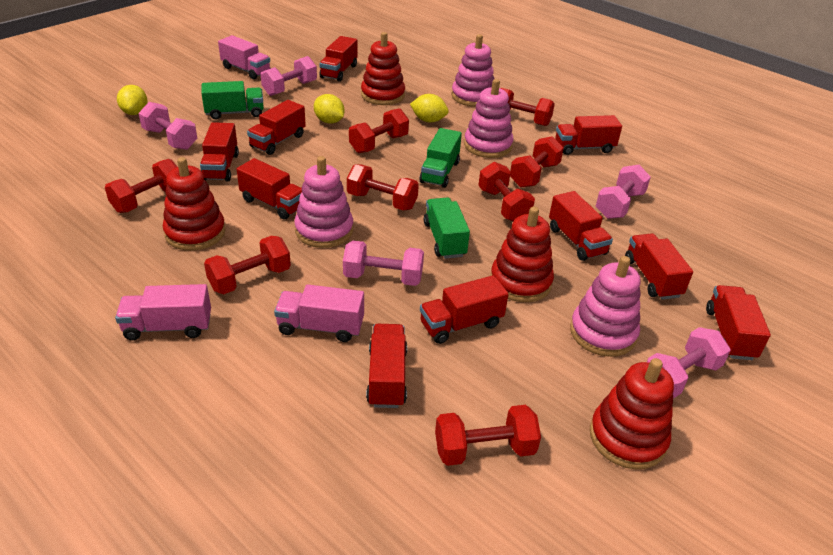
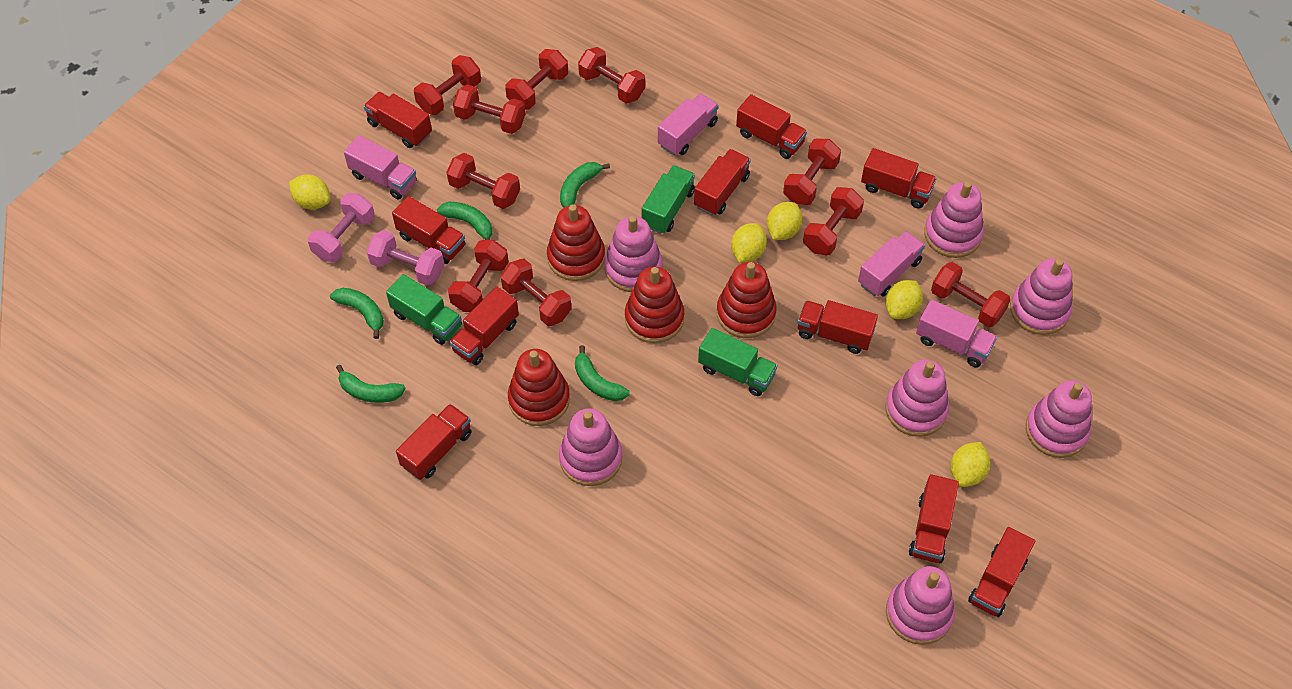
green banana: 0 -> 5
pink dumbbell: 5 -> 2
pink stacking toy: 4 -> 7
pink truck: 3 -> 4
red dumbbell: 8 -> 10
yellow lemon: 3 -> 5

